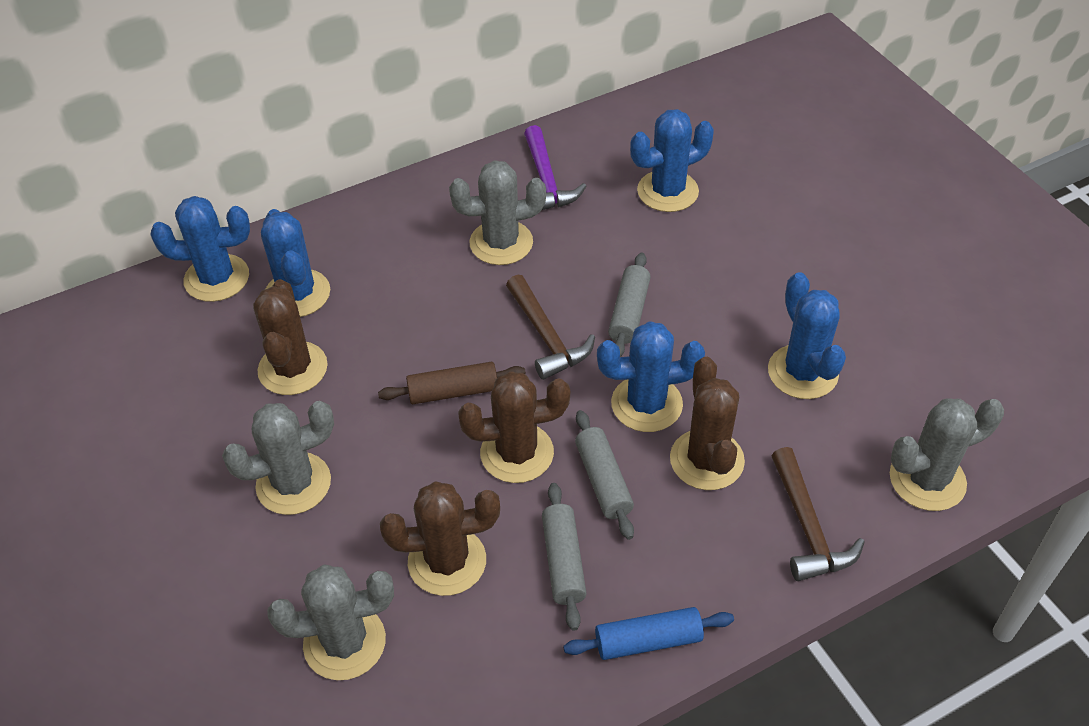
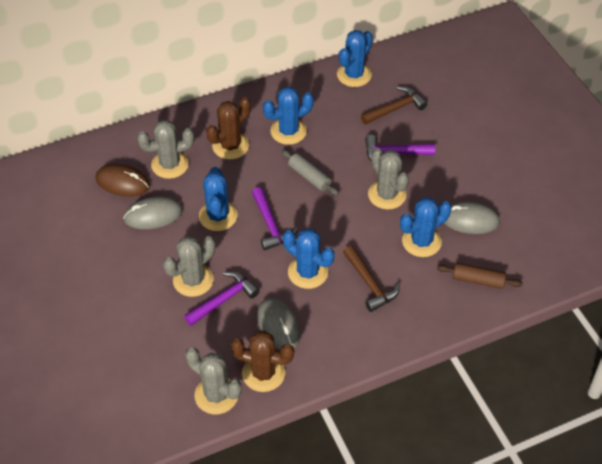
blue rolling pin: 1 -> 0
brown cactus: 4 -> 2
brown mouse: 0 -> 1
grey mouse: 0 -> 3
grey rolling pin: 3 -> 1
purple hammer: 1 -> 3

